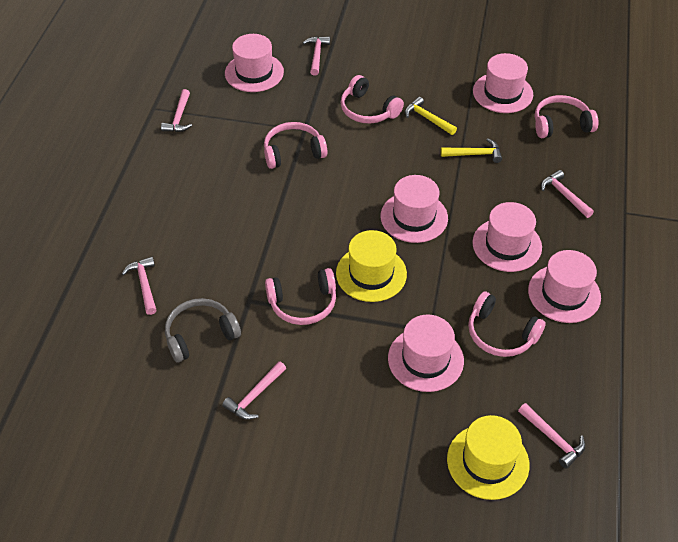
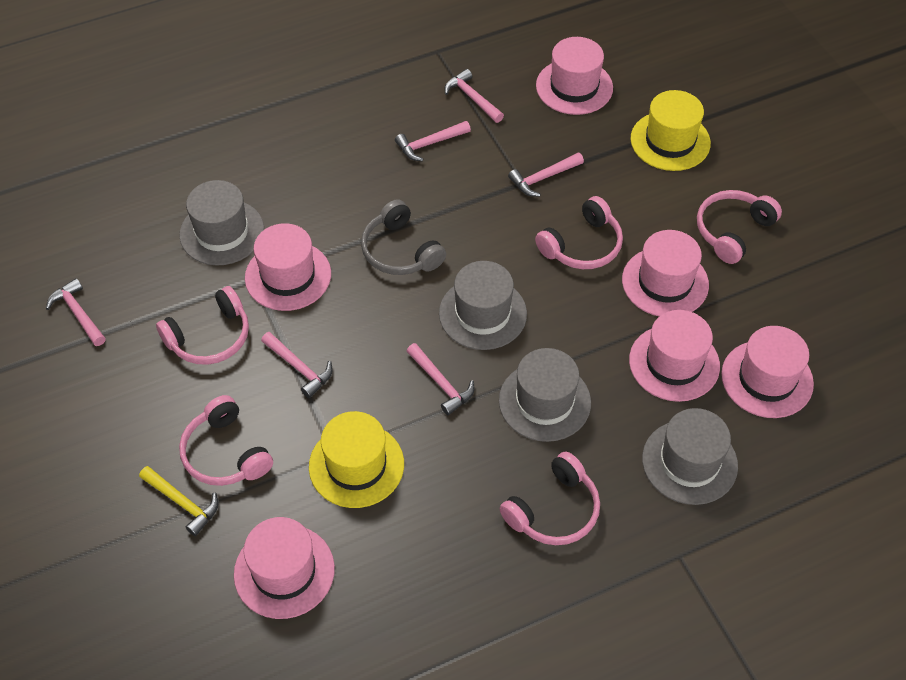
grey hat: 0 -> 4
yellow hammer: 2 -> 1

